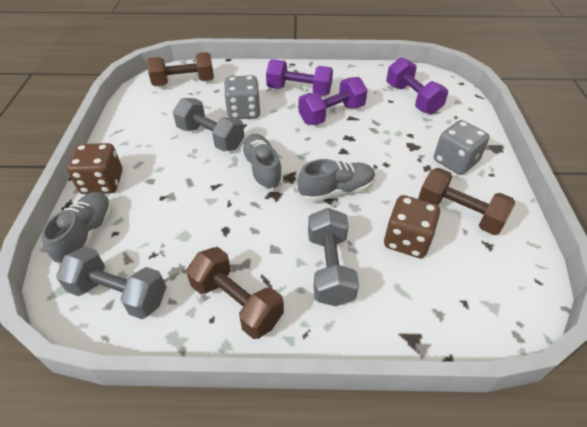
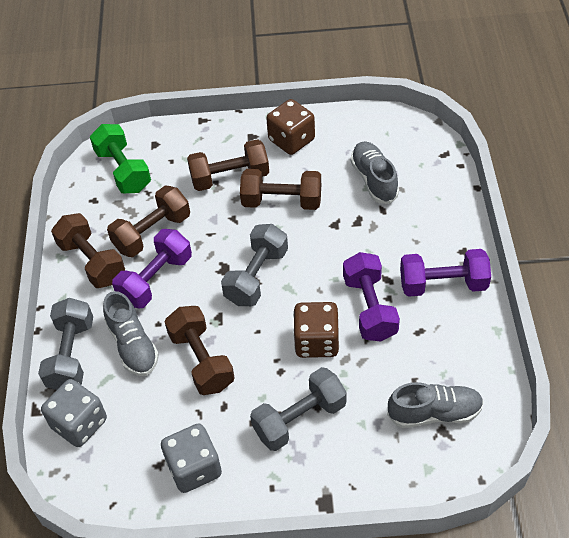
brown dumbbell: 3 -> 5
green dumbbell: 0 -> 1

